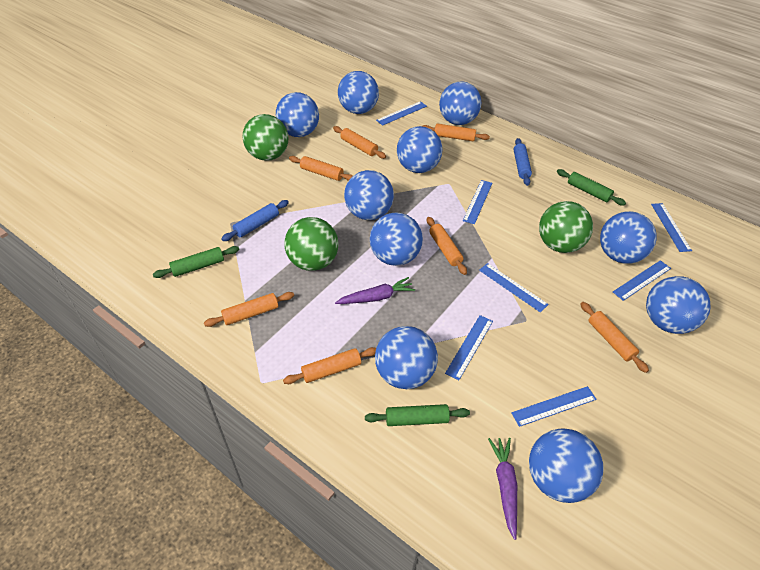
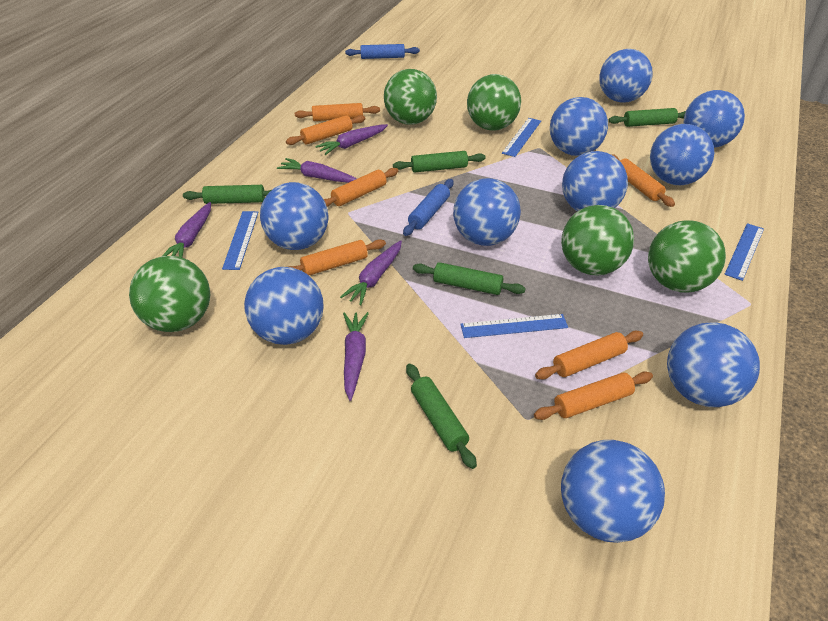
blue ruler: 7 -> 4
green ball: 3 -> 5
green rolling pin: 3 -> 5
purple carrot: 2 -> 5

